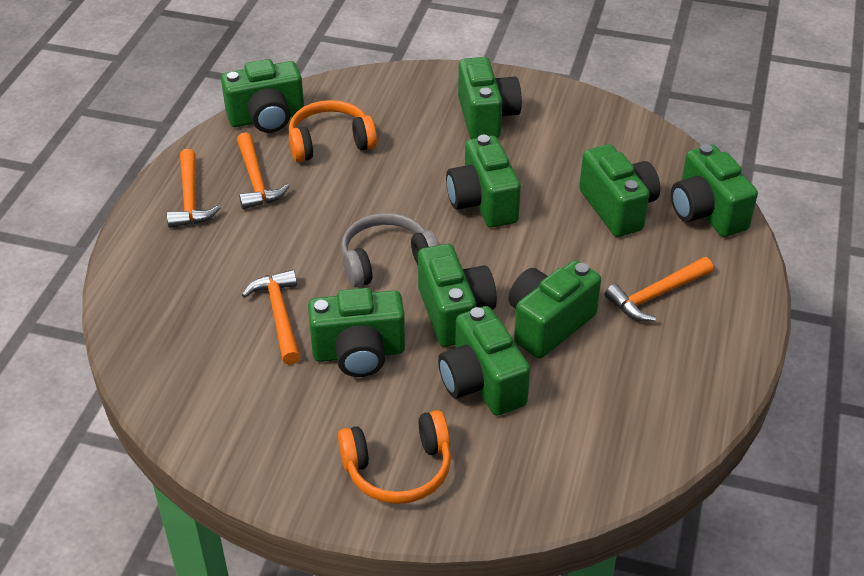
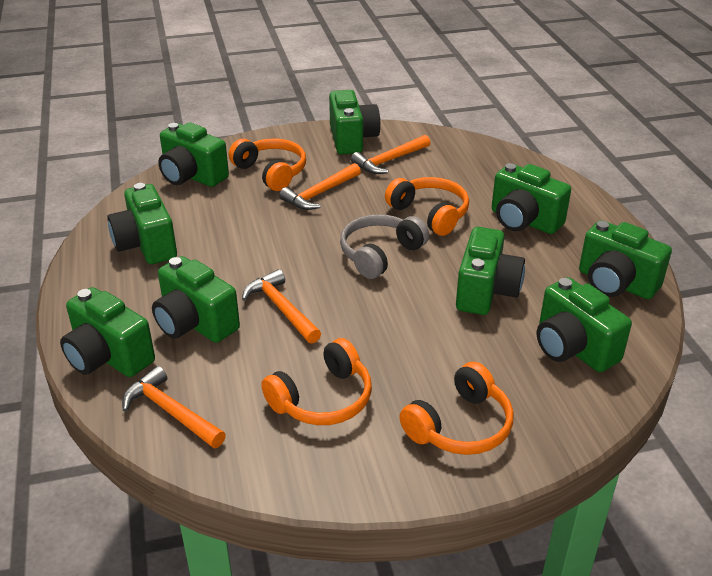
orange headphones: 2 -> 4

